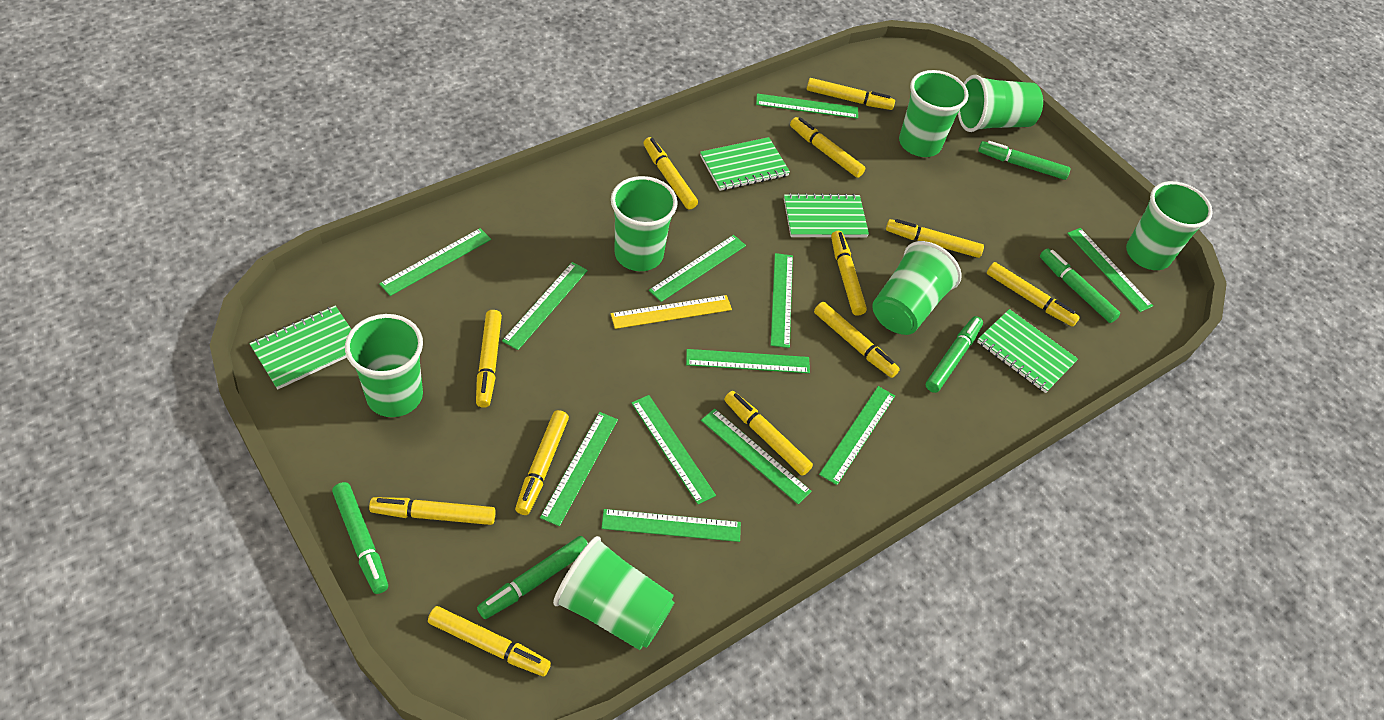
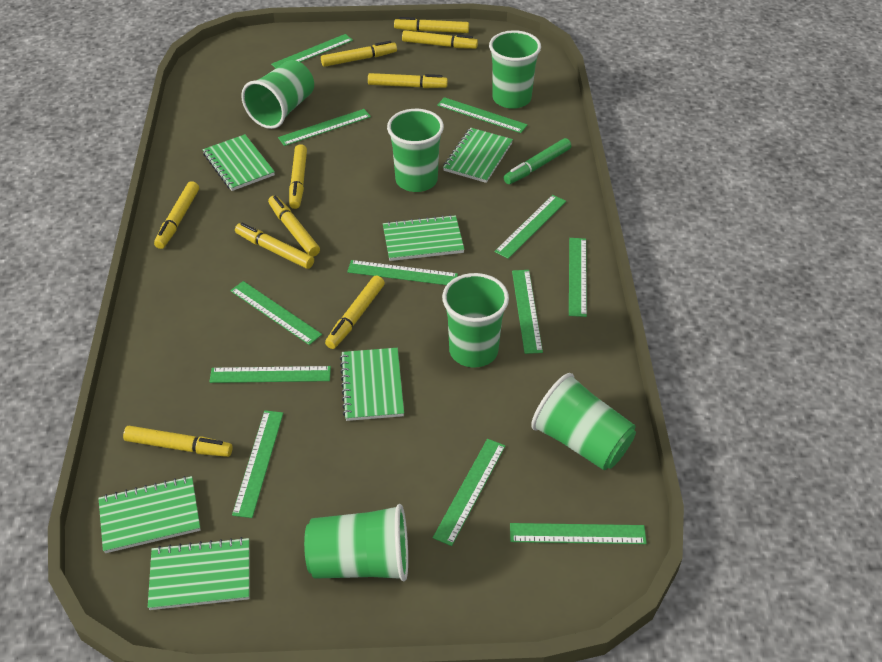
green cup: 7 -> 6
green marker: 5 -> 1
green notebook: 4 -> 6
yellow marker: 12 -> 10
yellow ruler: 1 -> 0

